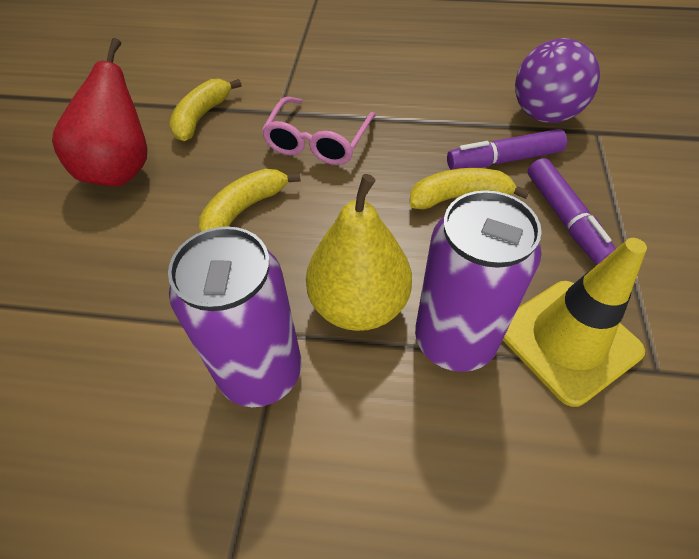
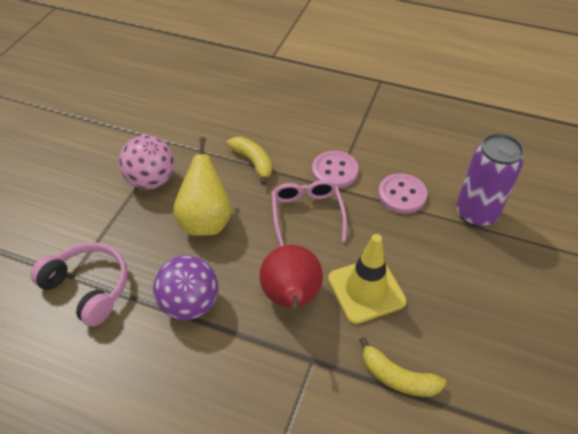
pink ball: 0 -> 1
pink button: 0 -> 2
pink headphones: 0 -> 1
purple can: 2 -> 1
purple marker: 2 -> 0
yellow banana: 3 -> 2

